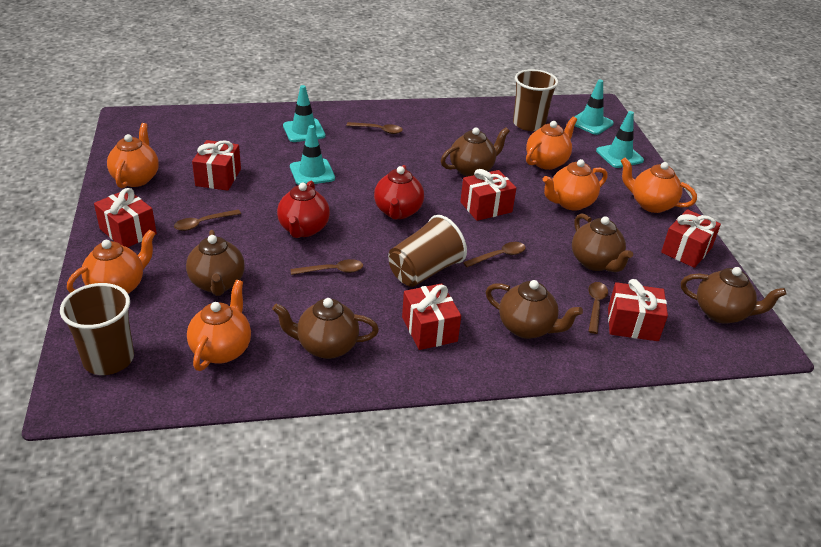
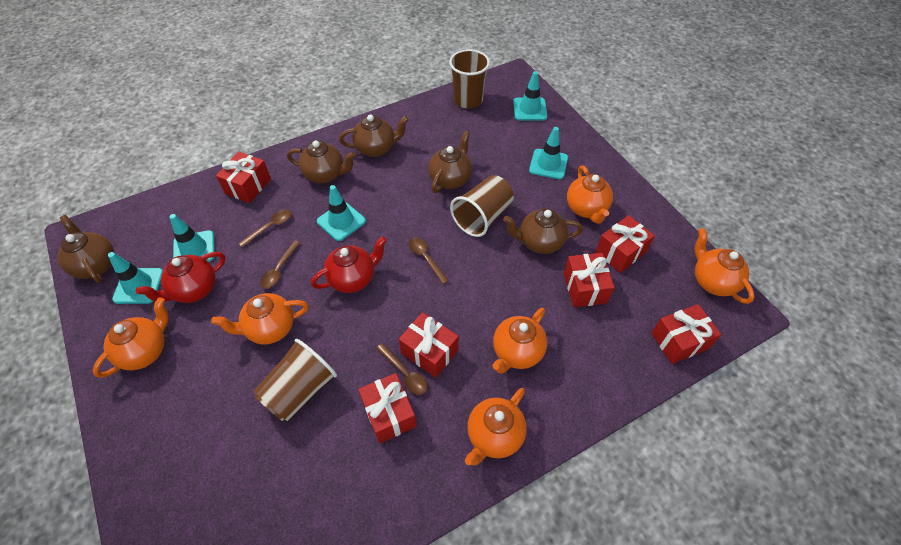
brown spoon: 5 -> 4
brown teapot: 6 -> 5
turquoise traffic cone: 4 -> 5

